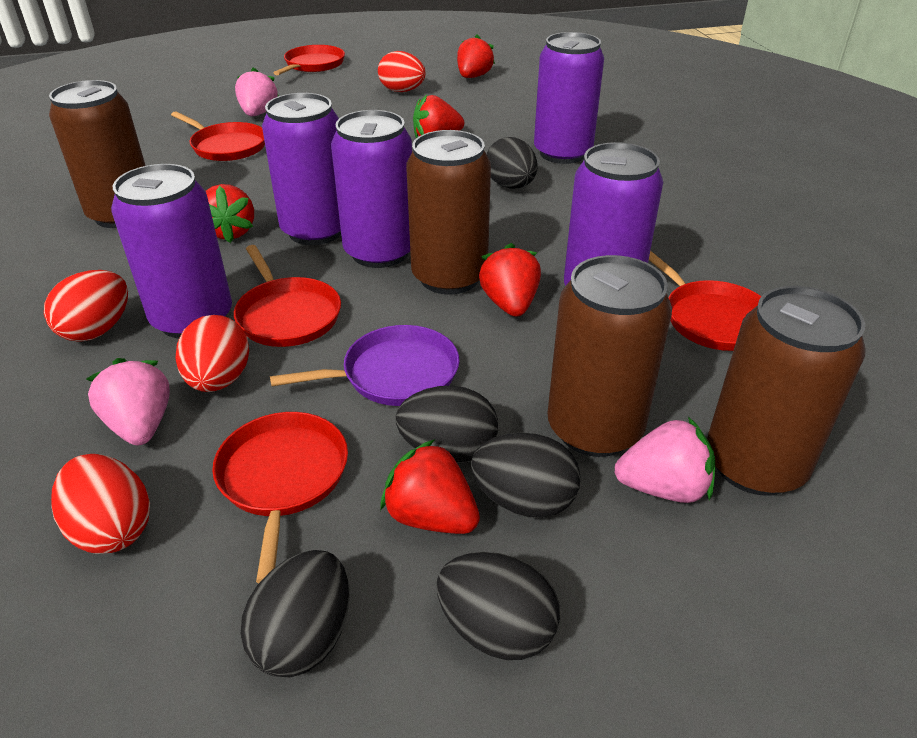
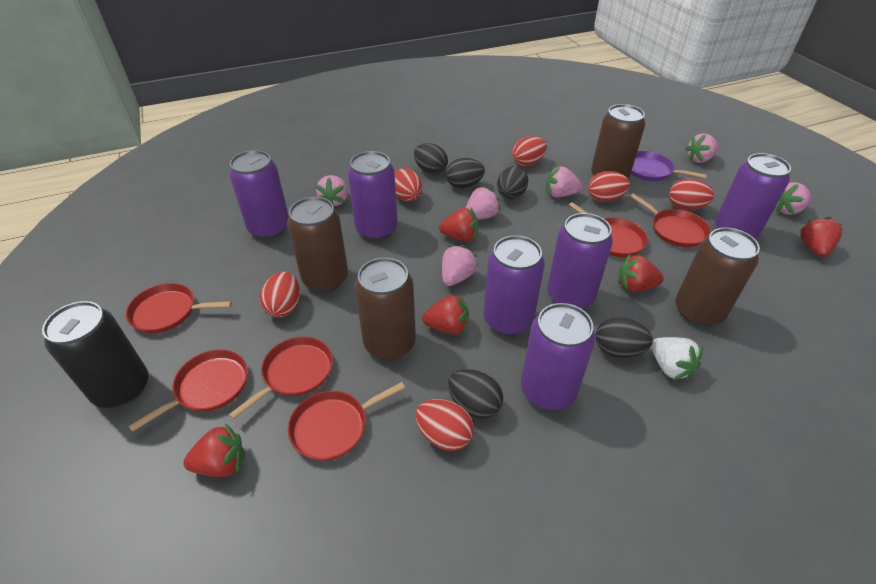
black can: 0 -> 1
pink strawberry: 3 -> 6
purple can: 5 -> 6
red egg: 4 -> 6
red pan: 5 -> 6
white strawberry: 0 -> 1

